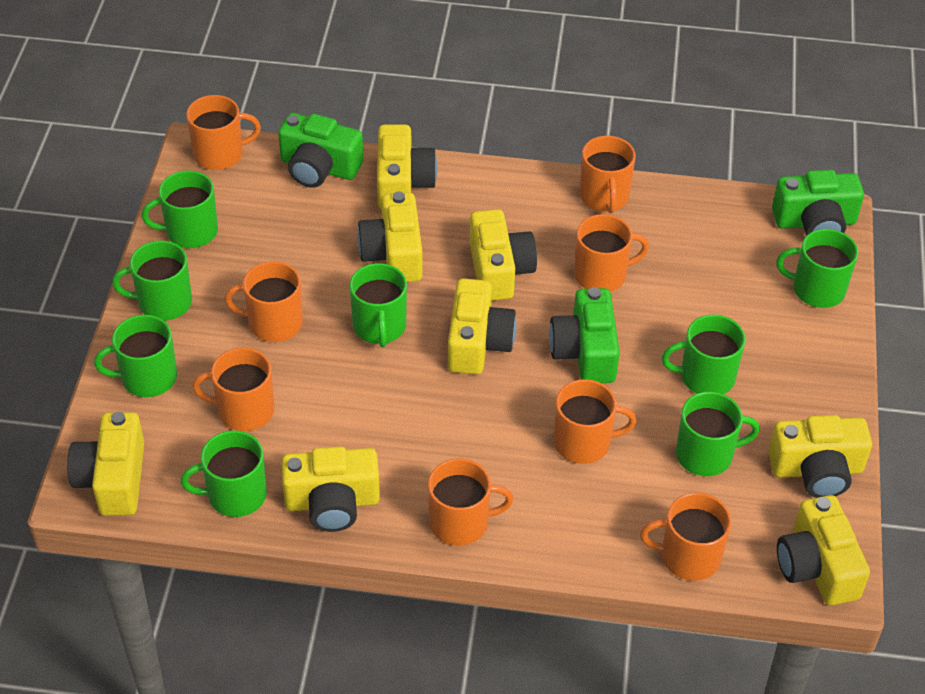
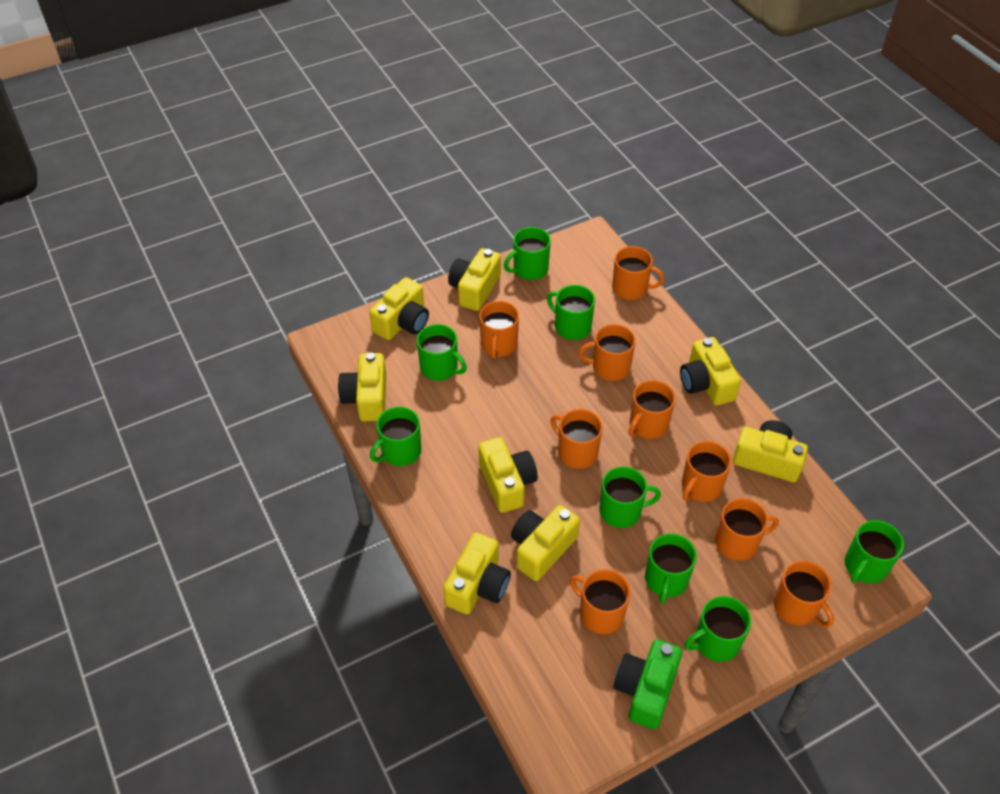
green camera: 3 -> 1
orange mug: 8 -> 9

